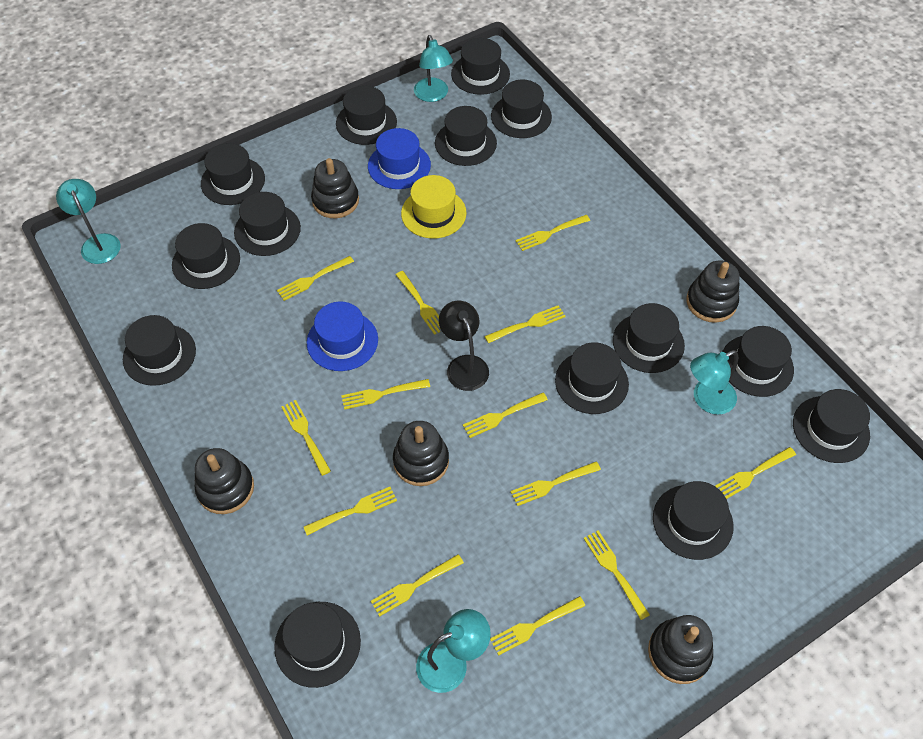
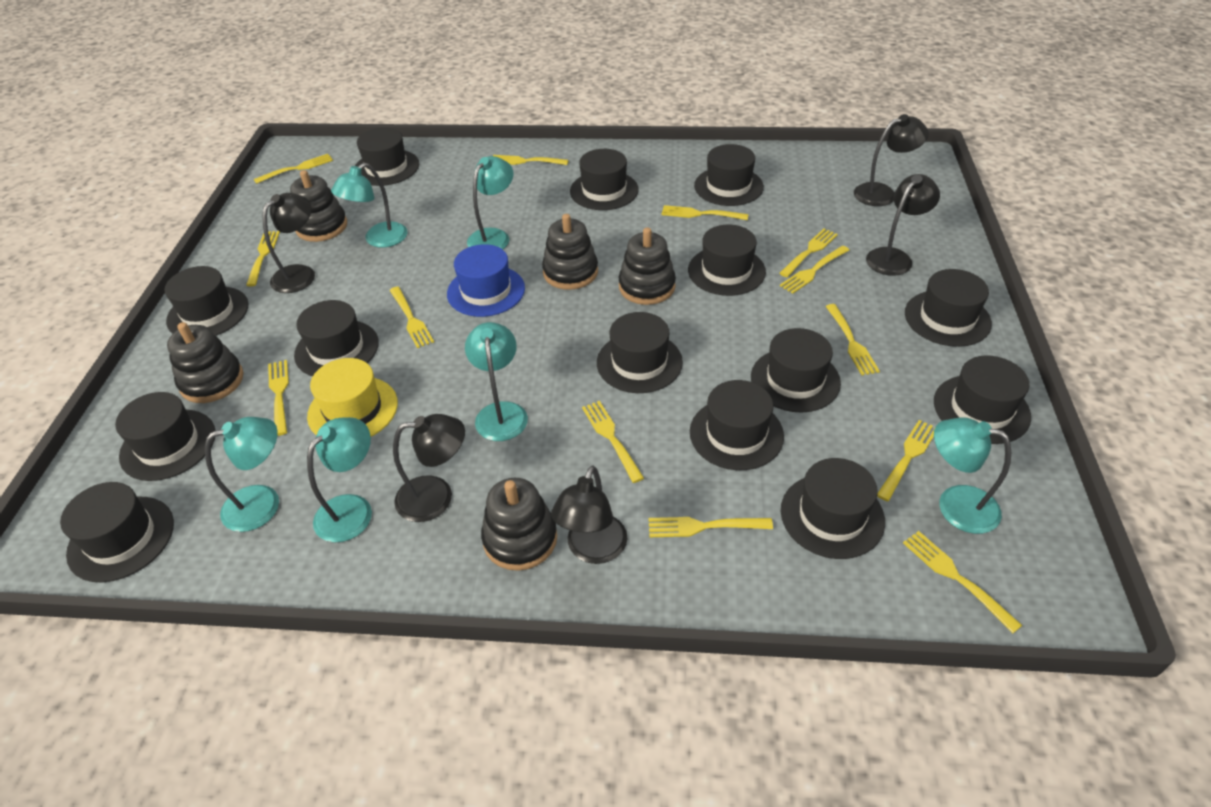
black lamp: 1 -> 5
blue hat: 2 -> 1
turquoise lamp: 4 -> 6

